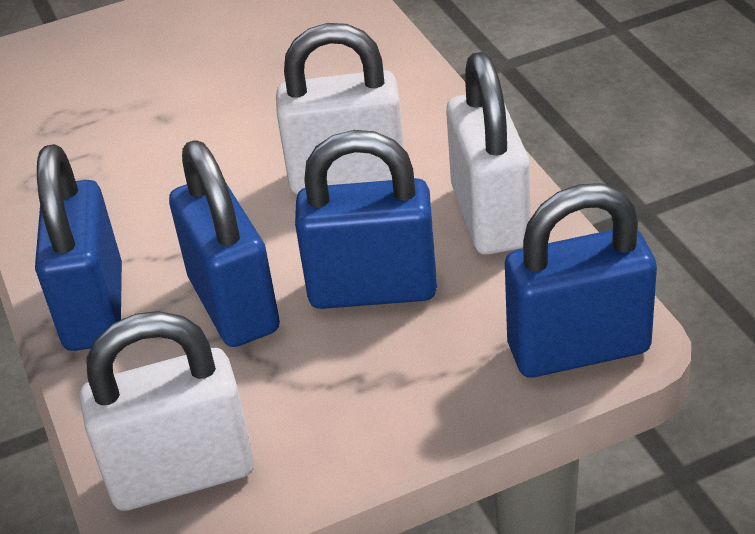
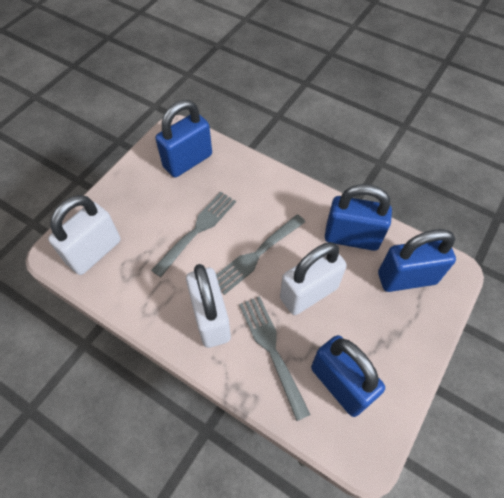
grey fork: 0 -> 3

